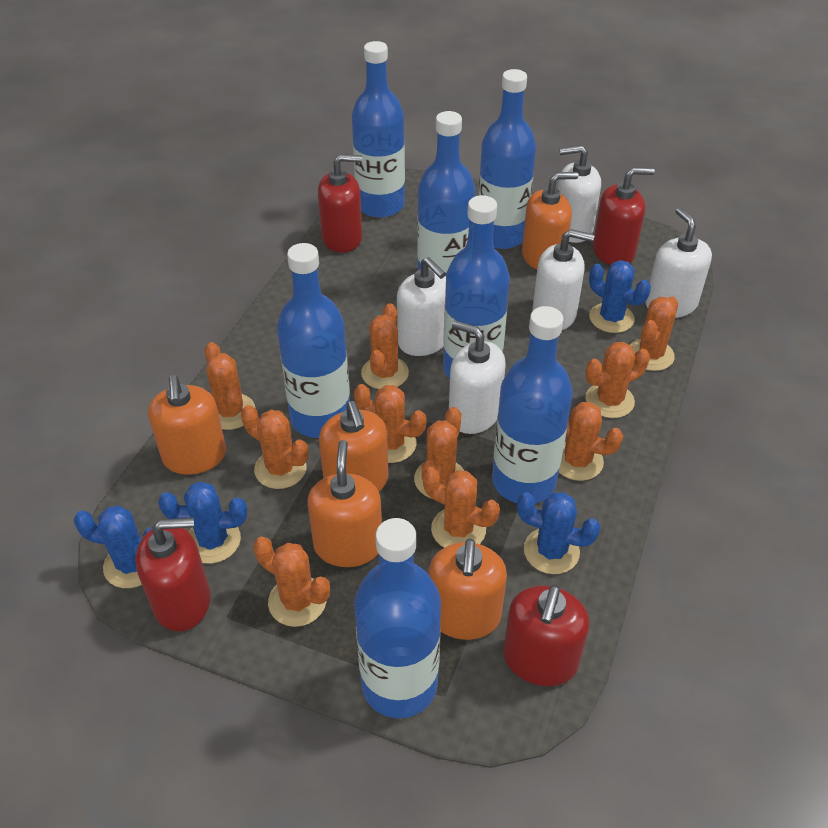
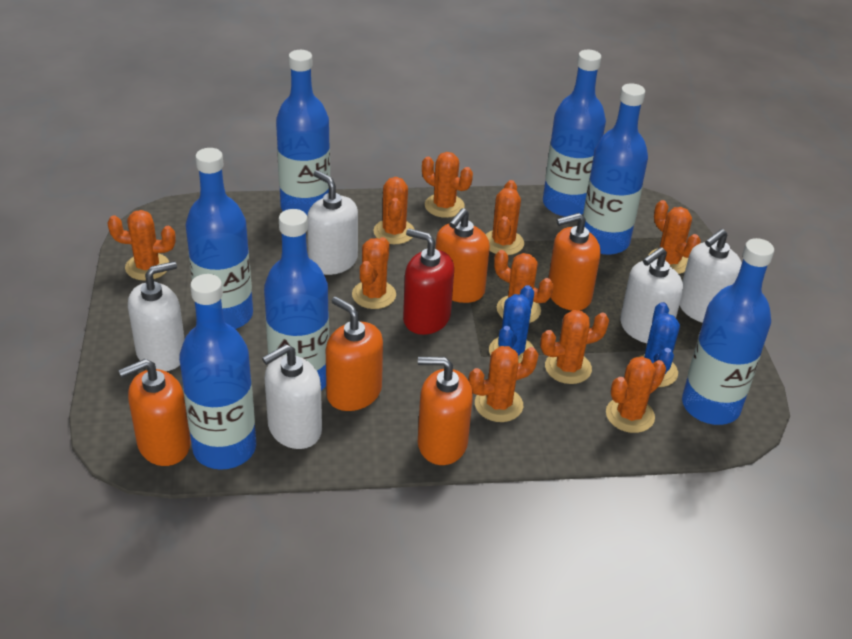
blue cactus: 4 -> 2
red soap dispenser: 4 -> 1

